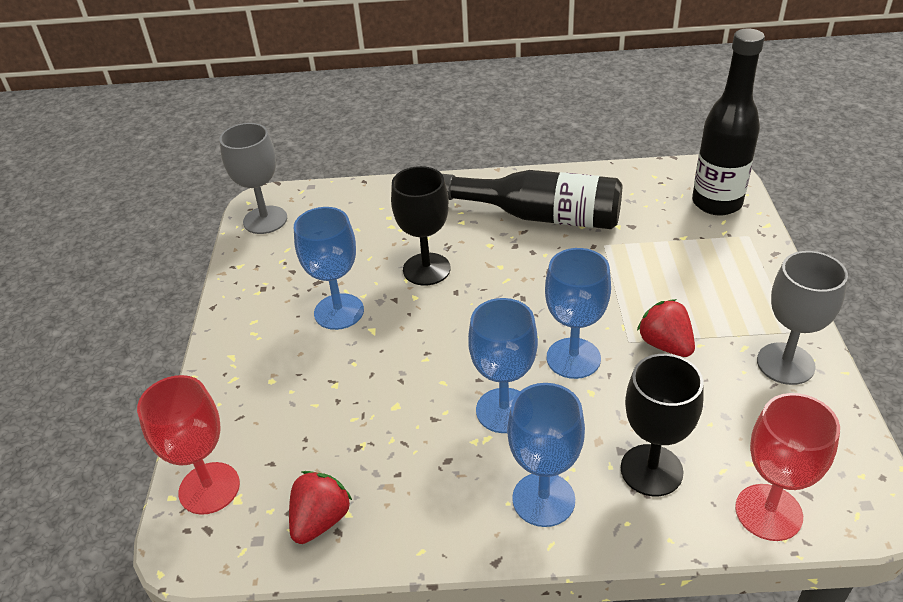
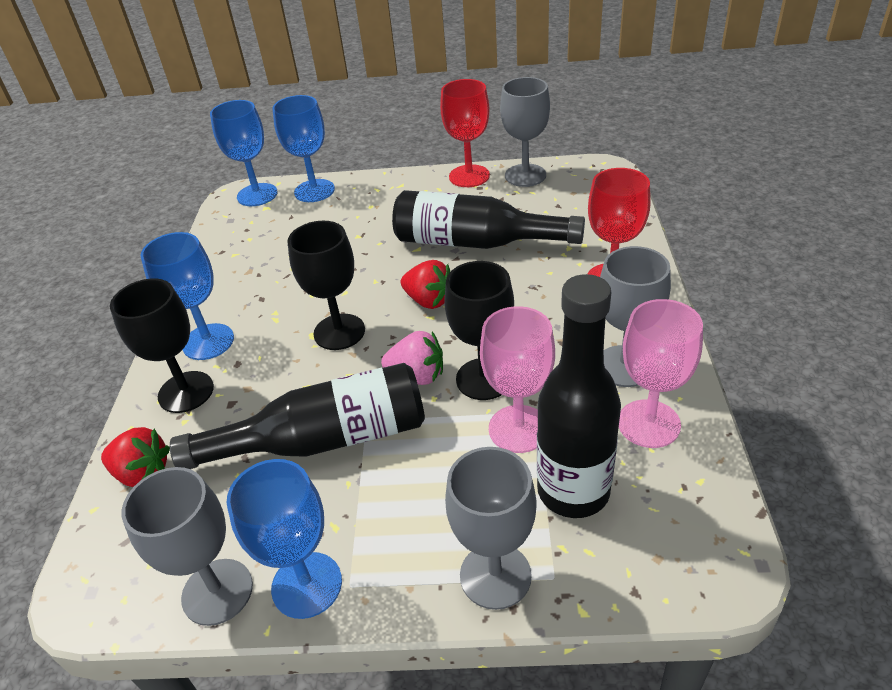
black bottle: 2 -> 3
black goblet: 2 -> 3
grey goblet: 2 -> 4
pink goblet: 0 -> 2
pink strawberry: 0 -> 1

